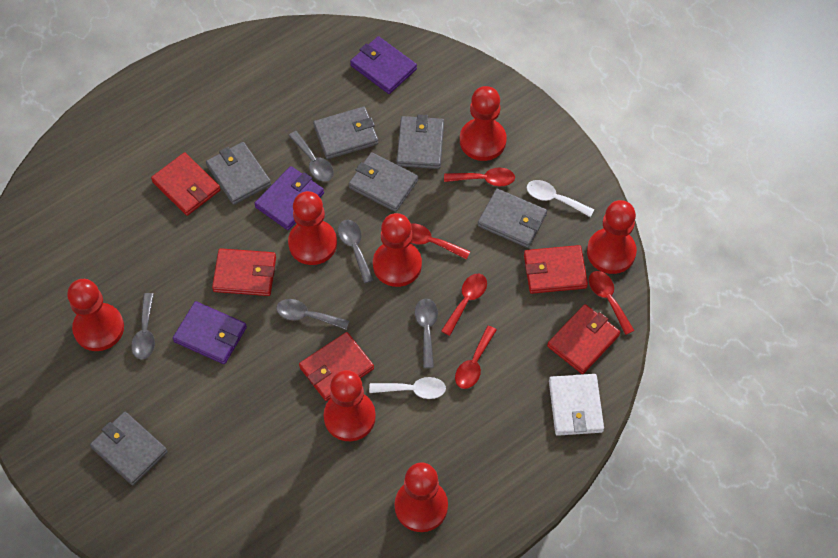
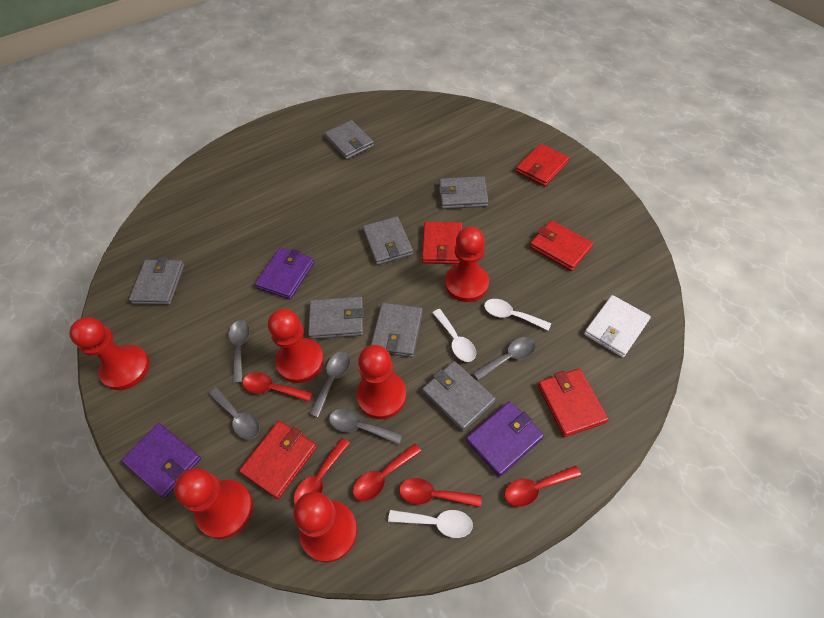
grey wallet: 6 -> 7
red pawn: 7 -> 6
white spoon: 2 -> 3

